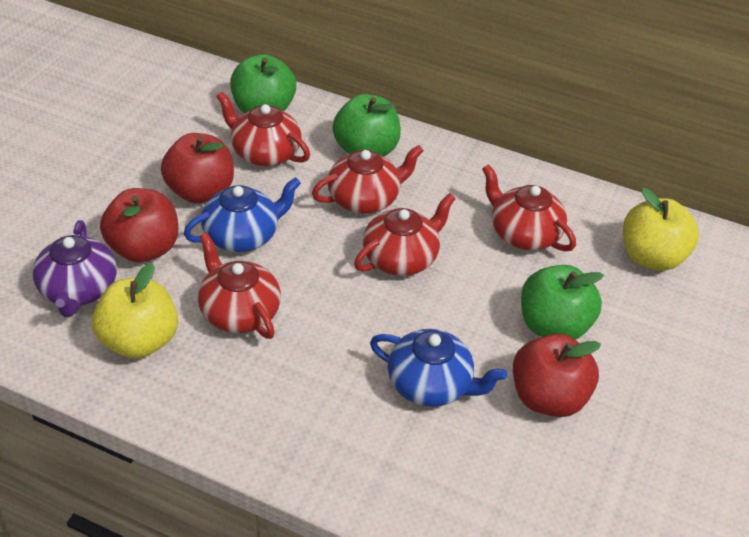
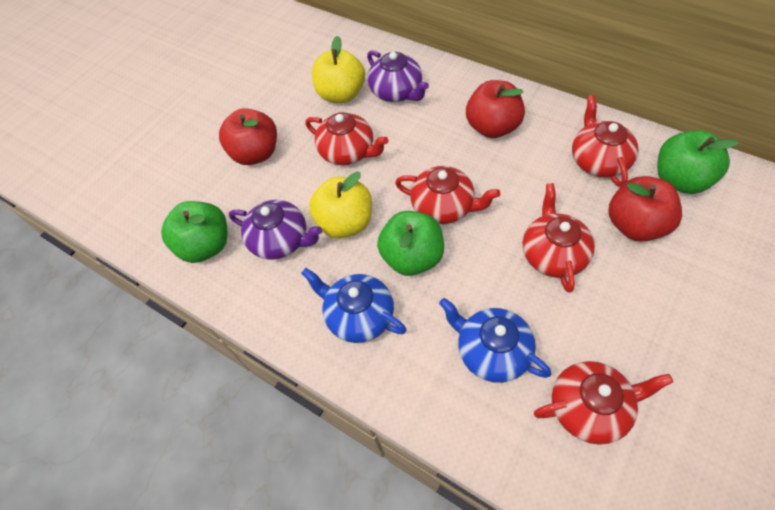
purple teapot: 1 -> 2

